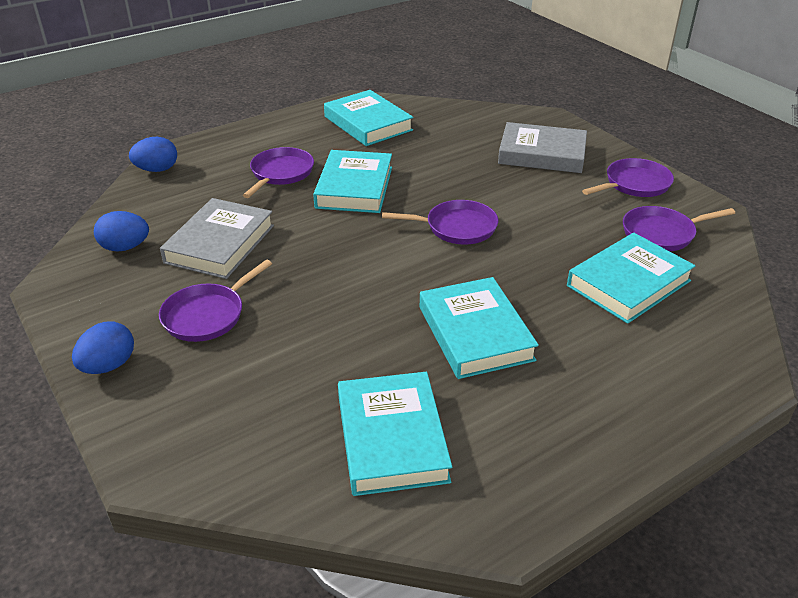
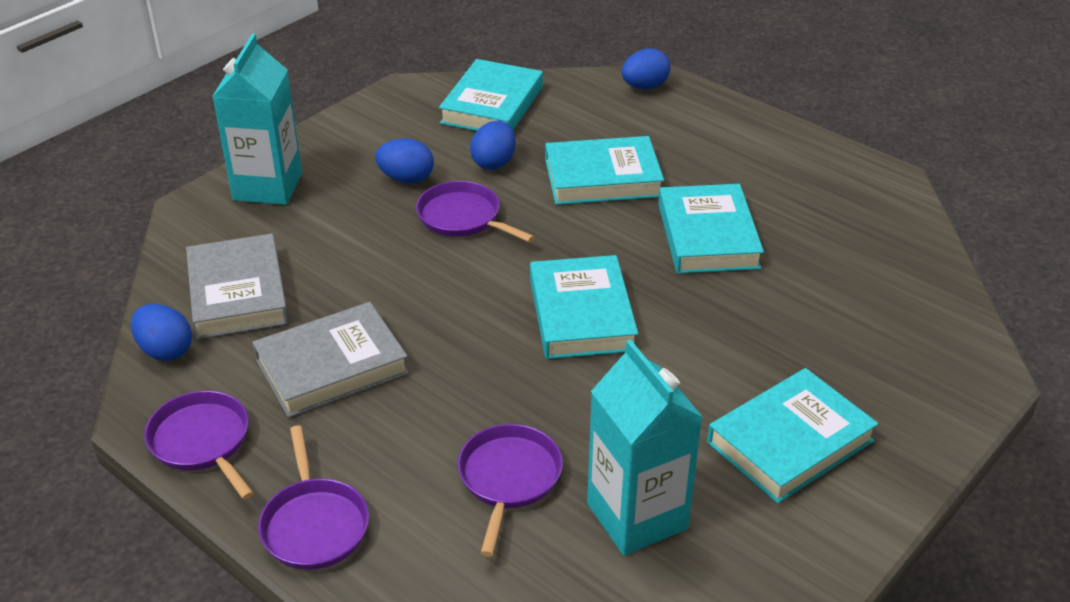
blue egg: 3 -> 4
purple pan: 5 -> 4
turquoise carton: 0 -> 2

